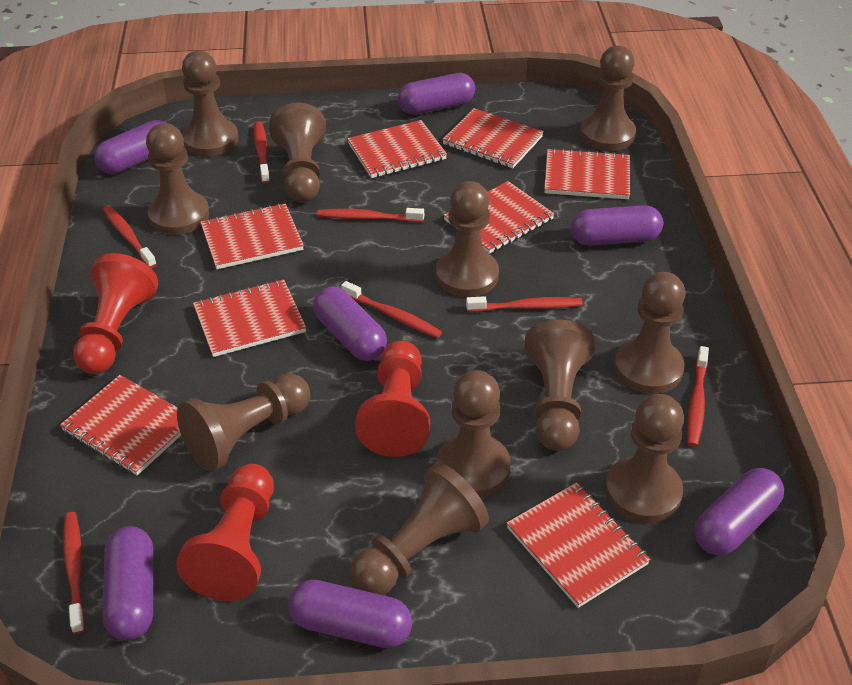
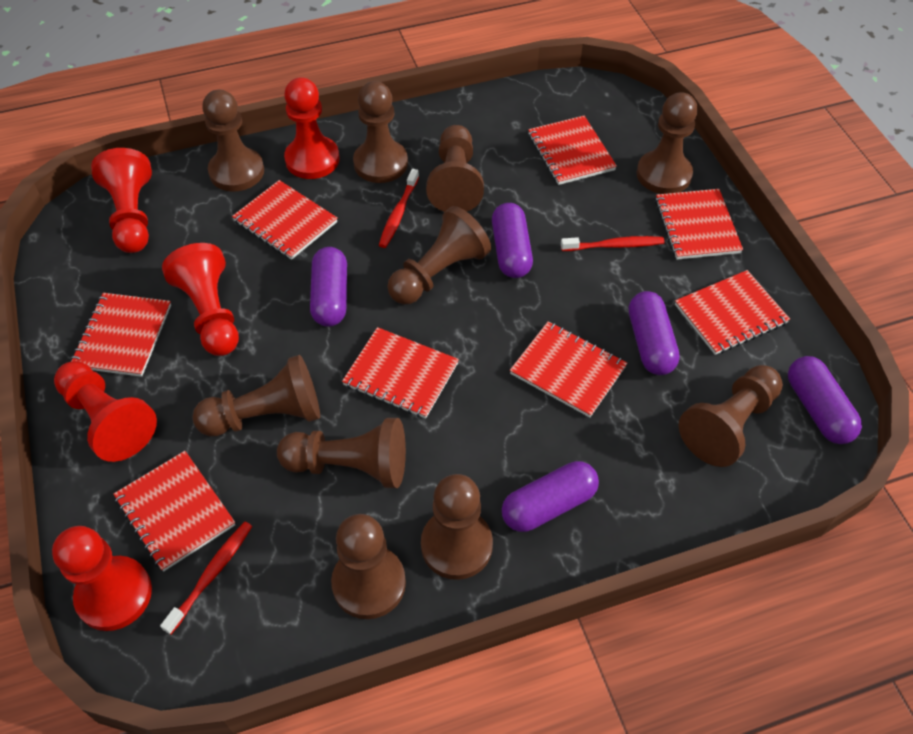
brown pawn: 11 -> 10
purple capsule: 7 -> 5
red pawn: 3 -> 5
red toothbrush: 7 -> 3

